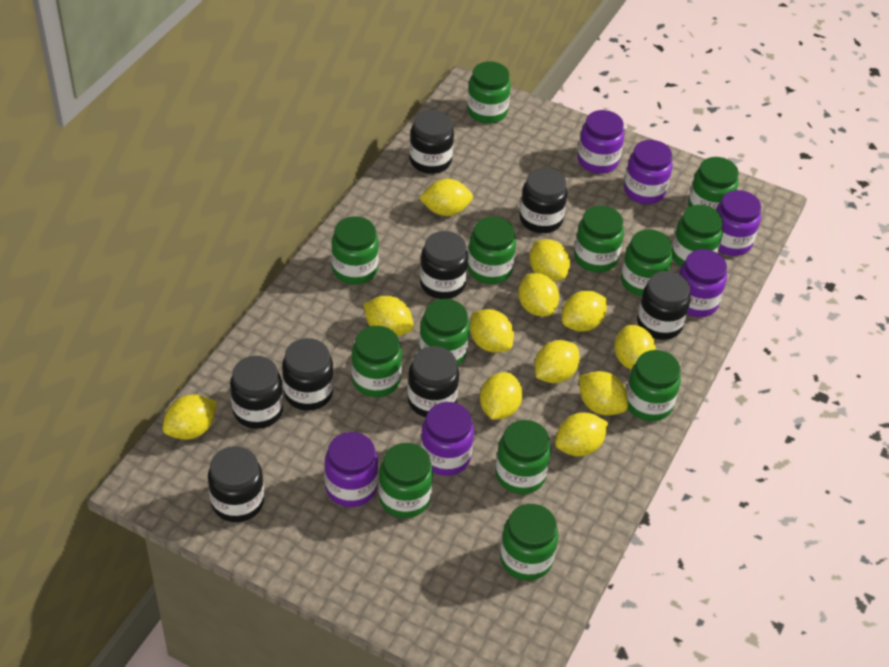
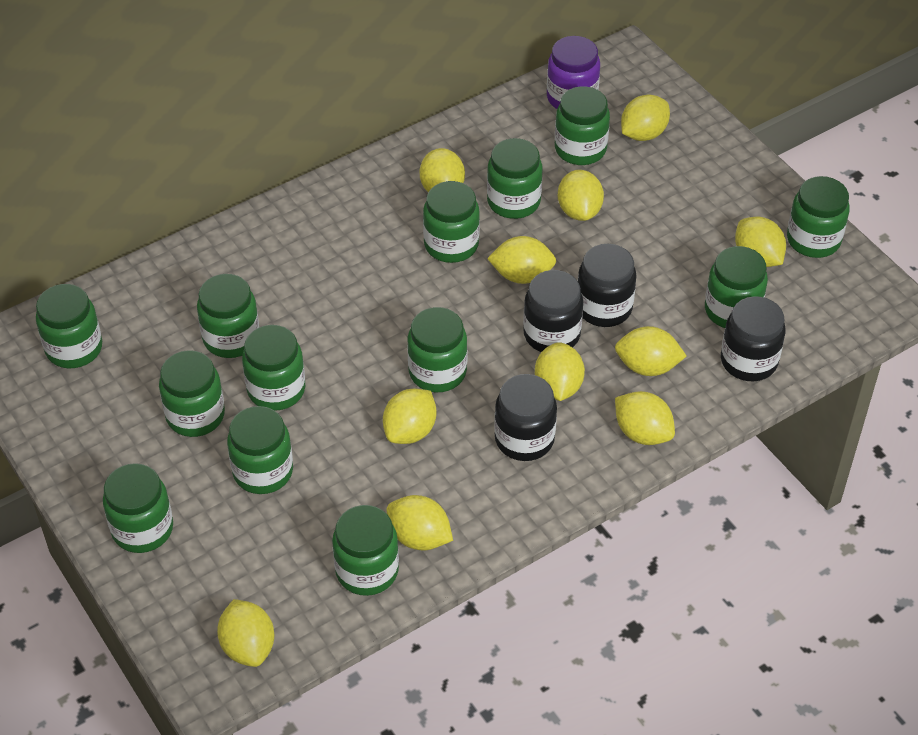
black jar: 8 -> 4
purple jar: 6 -> 1
yellow lemon: 12 -> 11

